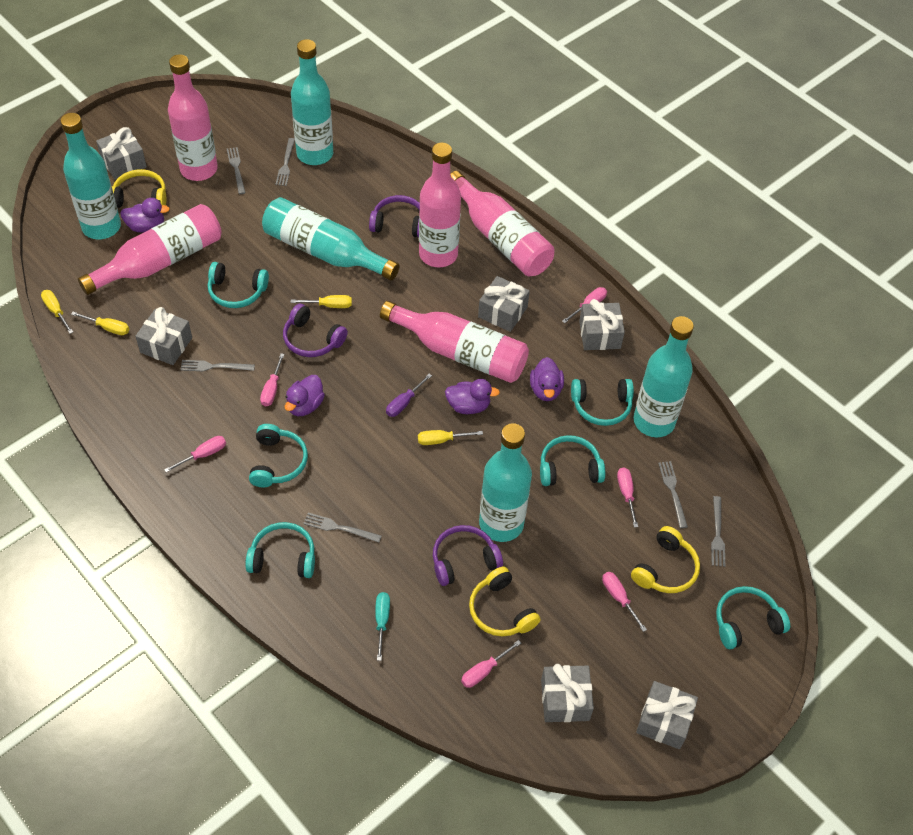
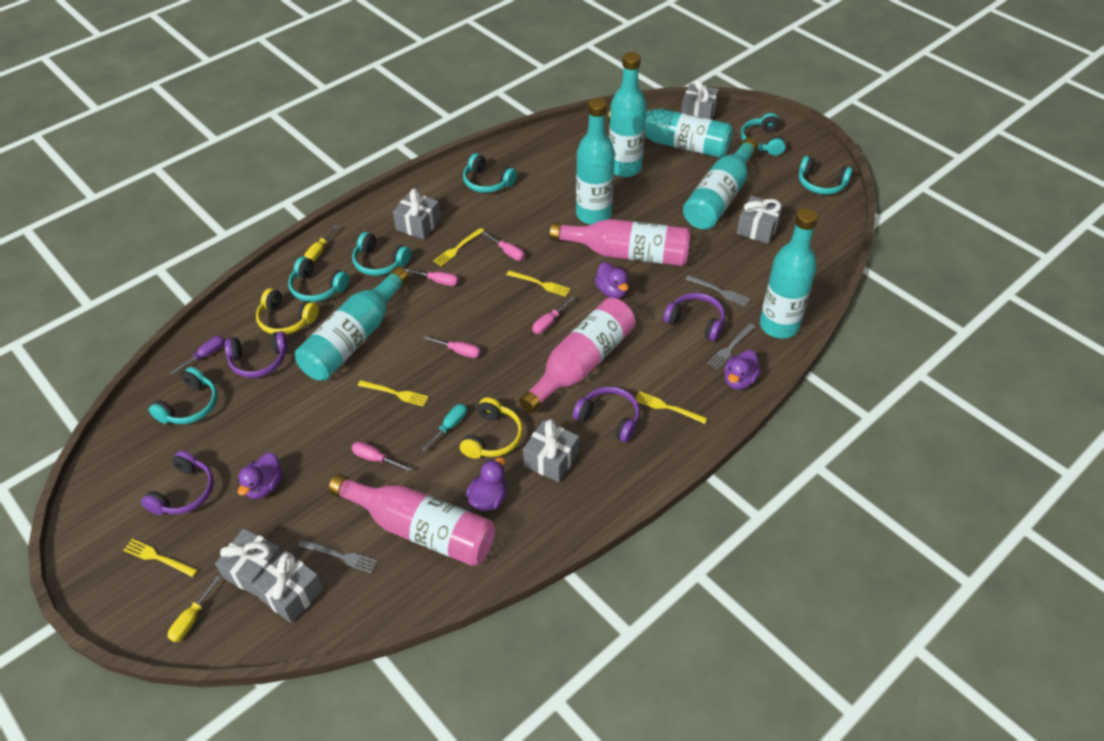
grey fork: 6 -> 3
pink bottle: 5 -> 3
pink screwdriver: 6 -> 5
purple headphones: 3 -> 4
turquoise bottle: 5 -> 6
yellow fork: 0 -> 5
yellow headphones: 3 -> 2
yellow screwdriver: 4 -> 2

